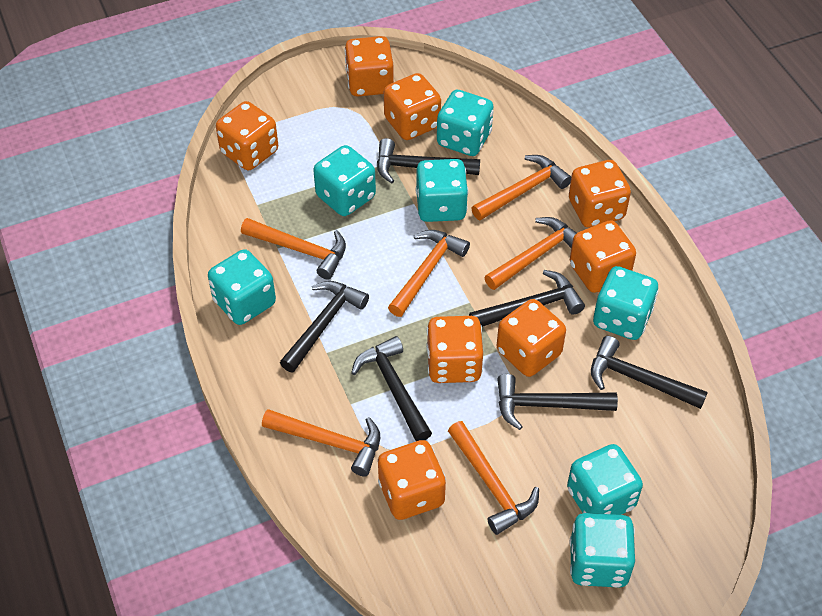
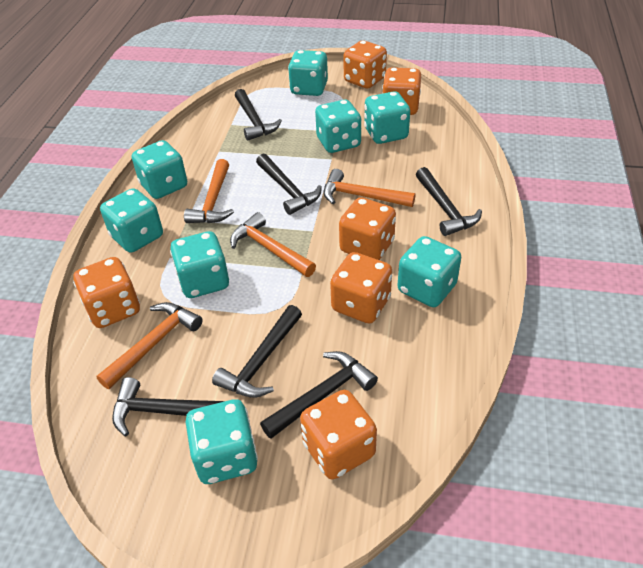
orange dice: 8 -> 6
orange hammer: 6 -> 4
turquoise dice: 7 -> 8

